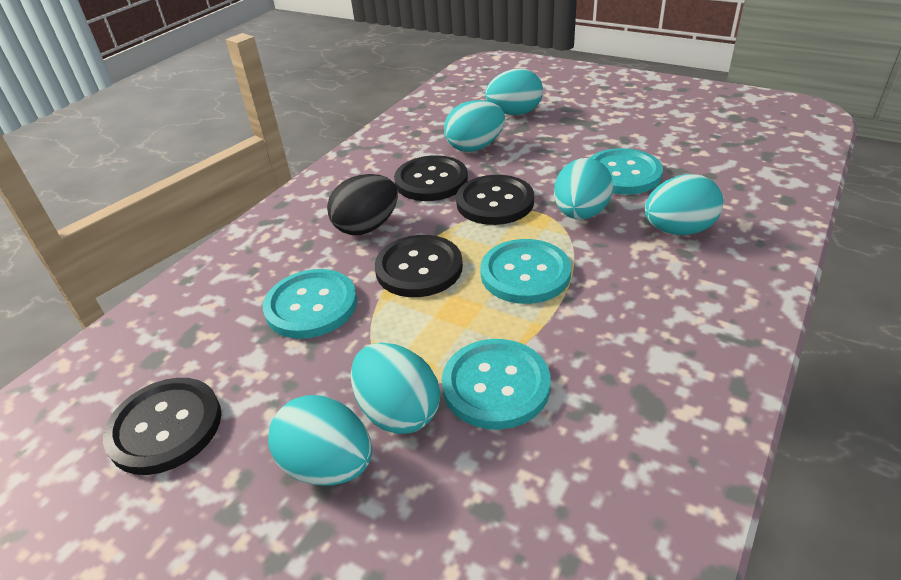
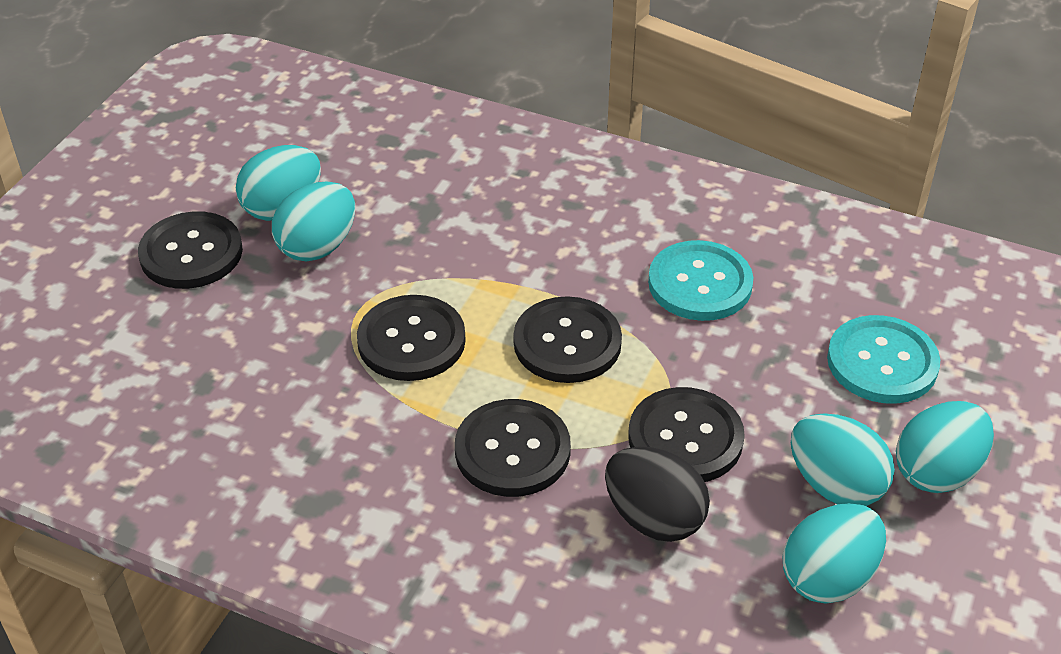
black button: 4 -> 5
turquoise button: 4 -> 2
turquoise egg: 6 -> 5

